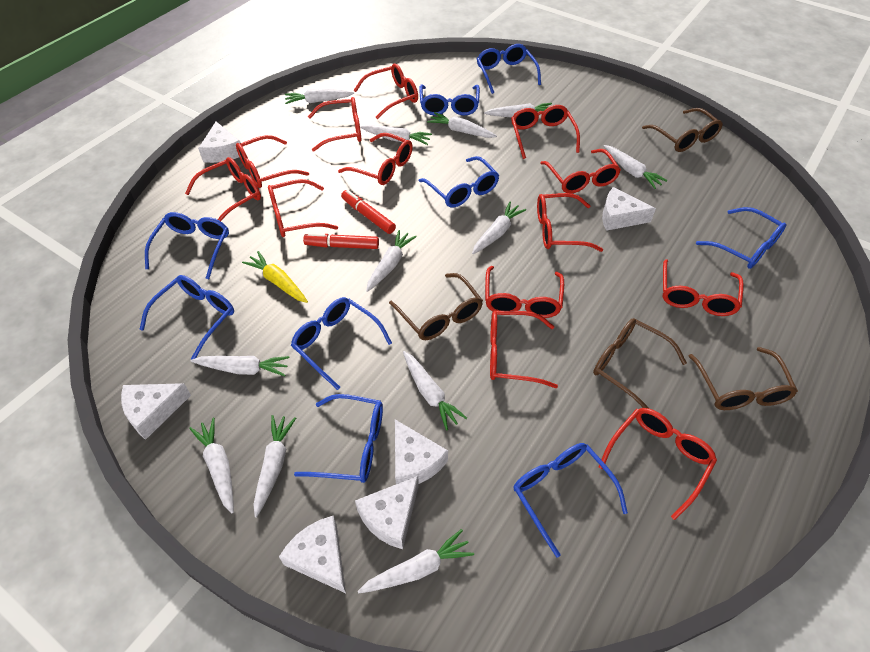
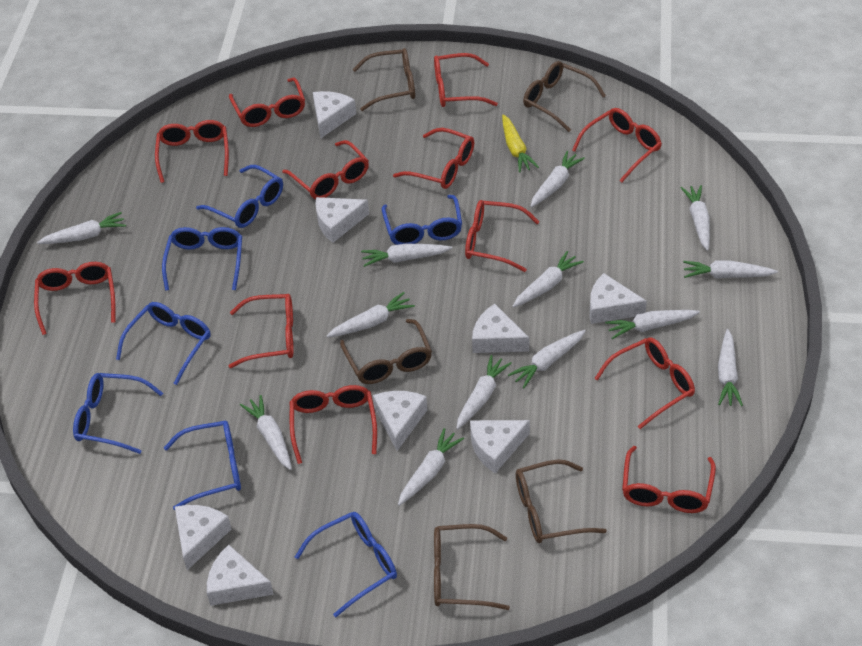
blue glasses: 9 -> 7
brown glasses: 4 -> 5
red glasses: 13 -> 12
red marker: 2 -> 0
white carrot: 12 -> 13
white cheese: 6 -> 8

